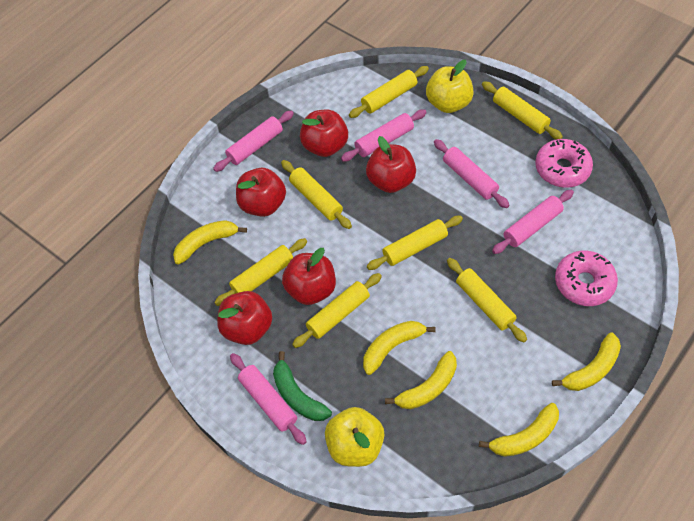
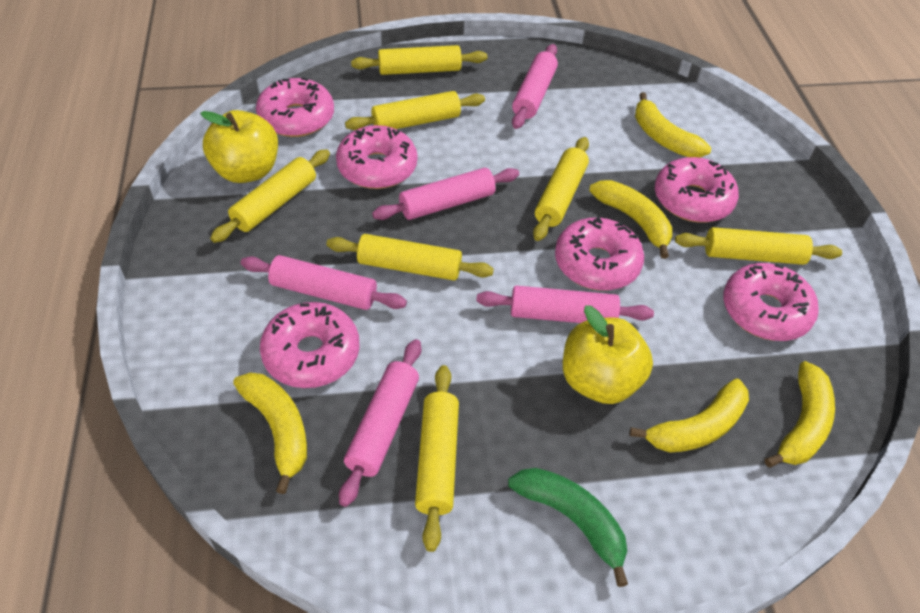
pink donut: 2 -> 6
red apple: 5 -> 0

